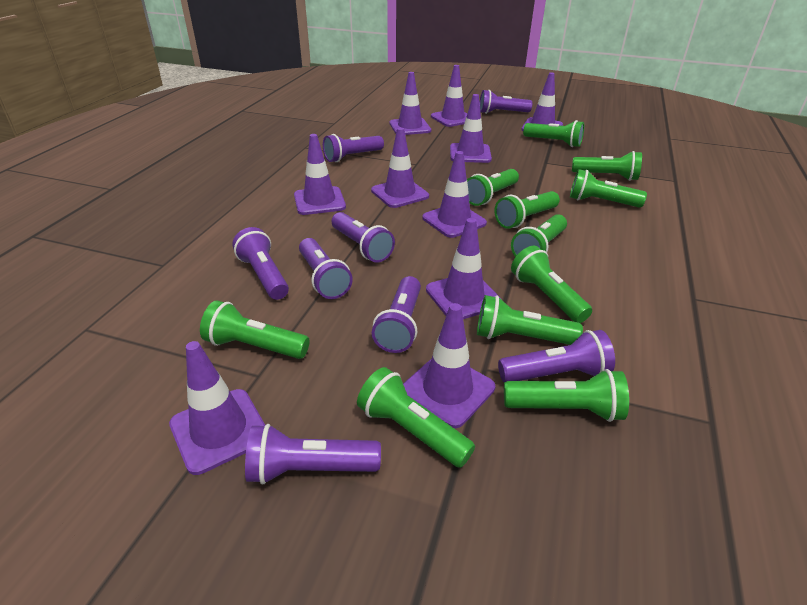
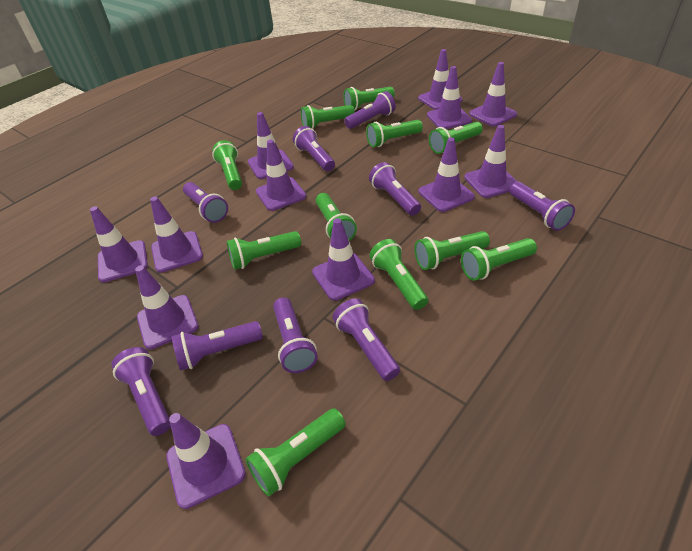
purple flashlight: 8 -> 9
purple traffic cone: 10 -> 12

